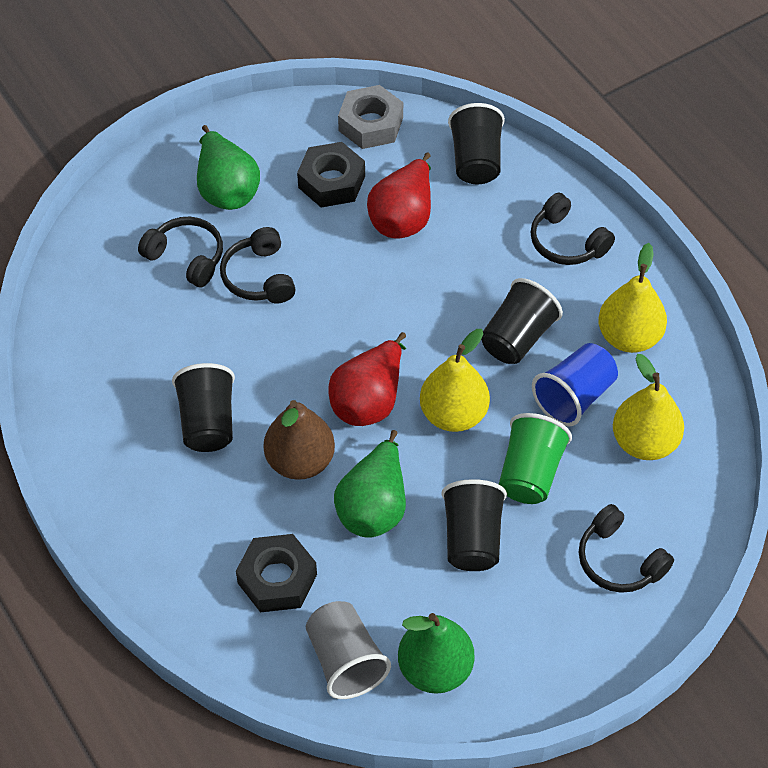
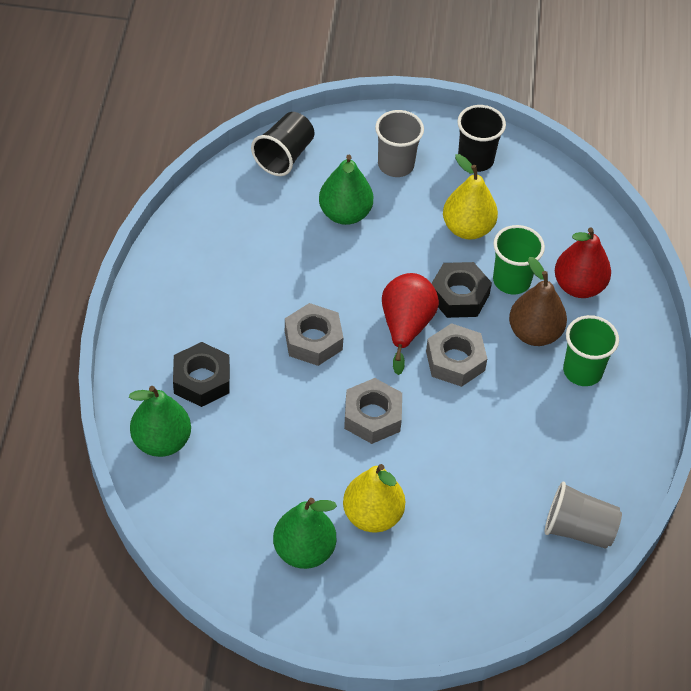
black cup: 4 -> 2
black headphones: 4 -> 0
blue cup: 1 -> 0
green cup: 1 -> 2
grey cup: 1 -> 2
grey nut: 1 -> 3
yellow pear: 3 -> 2

